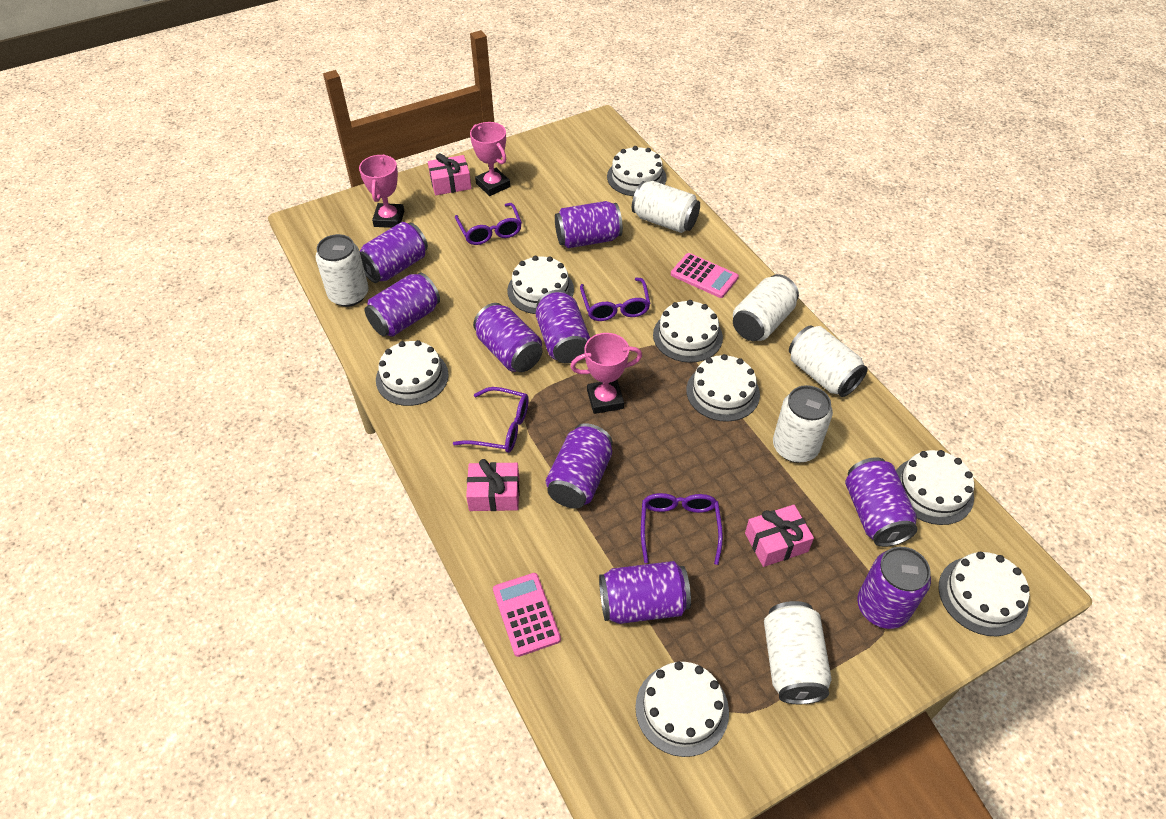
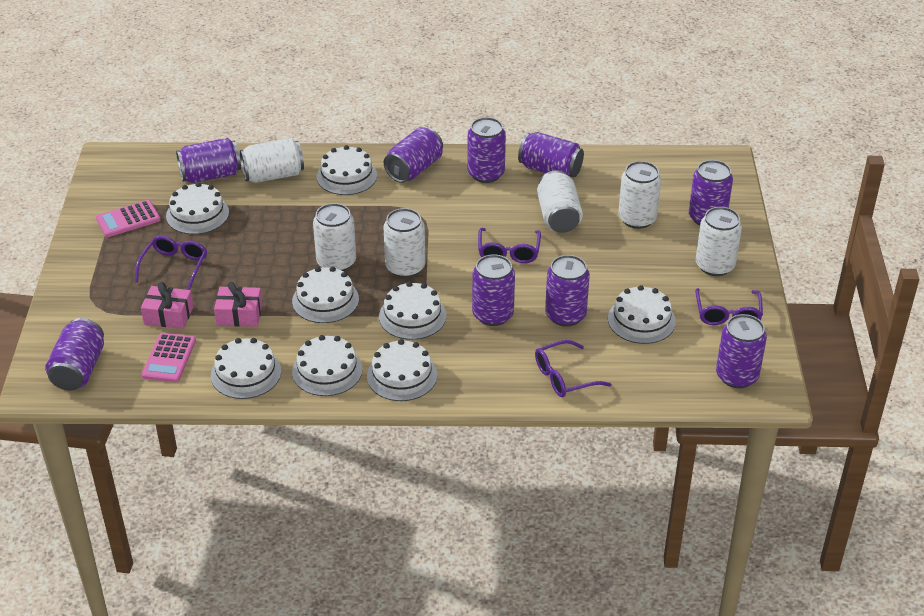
pink gift: 3 -> 2
pink trophy: 3 -> 0

